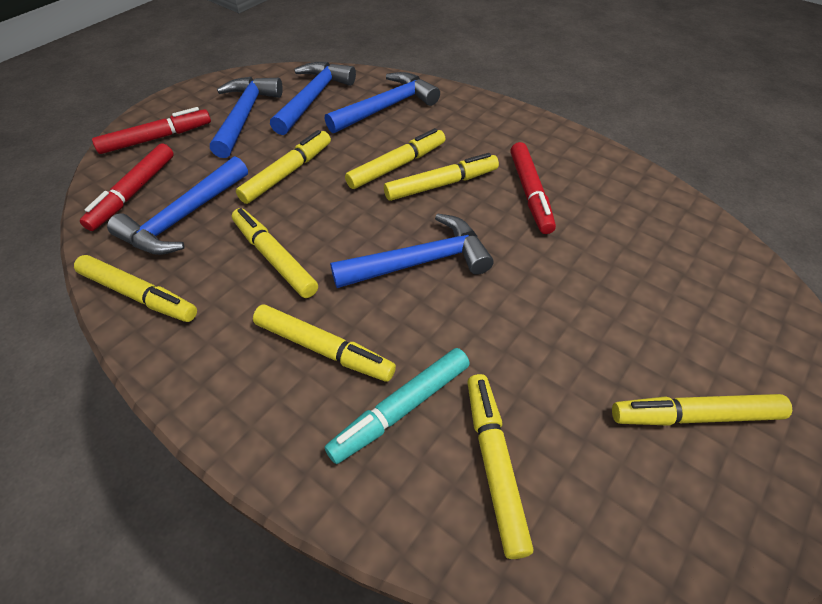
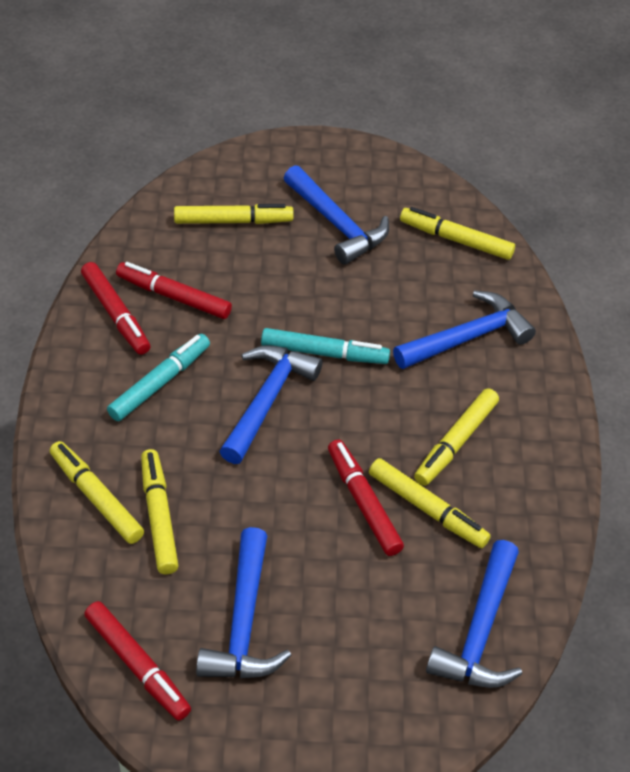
red marker: 3 -> 4
turquoise marker: 1 -> 2
yellow marker: 8 -> 6

